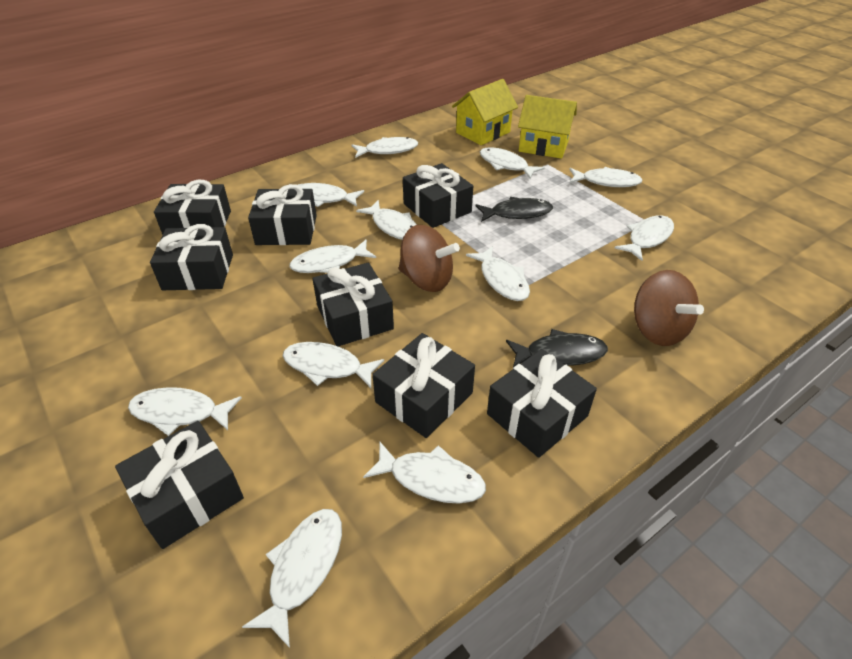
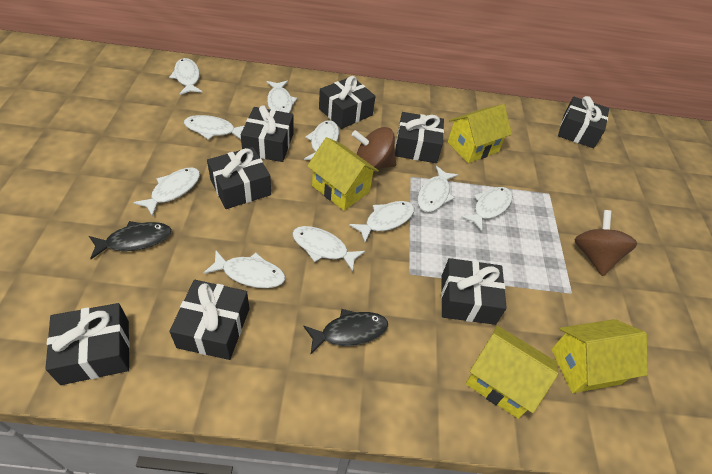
white fish: 12 -> 10
yellow house: 2 -> 4

